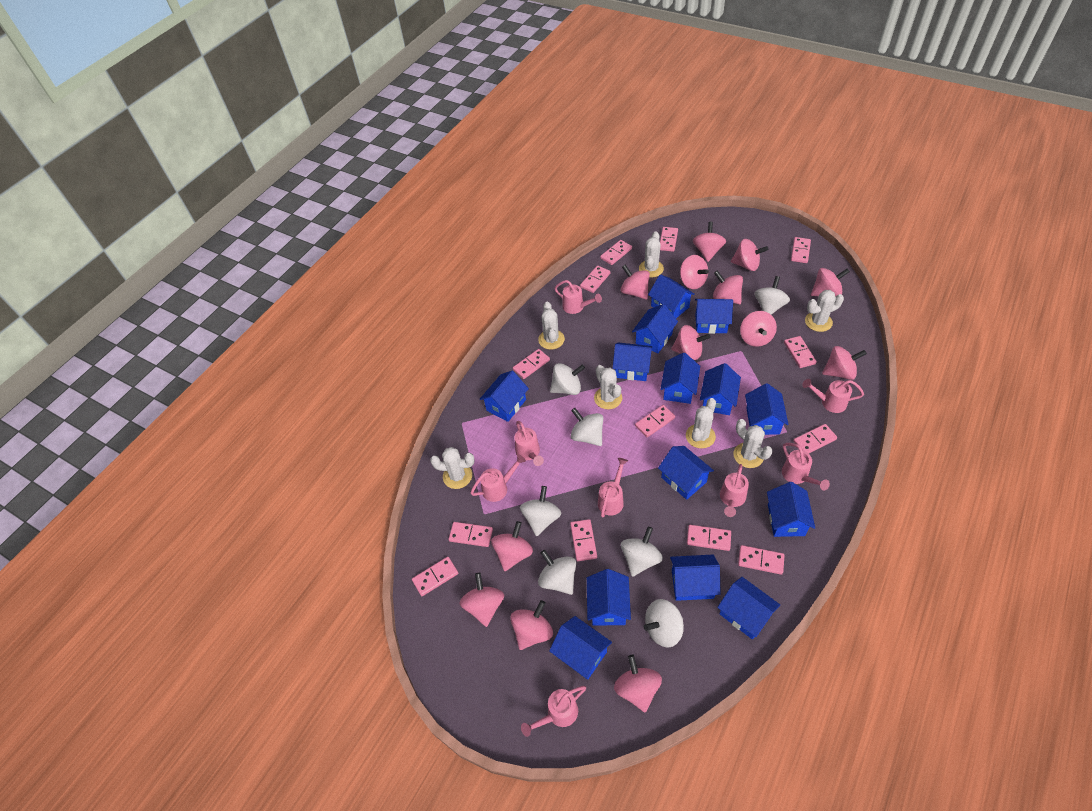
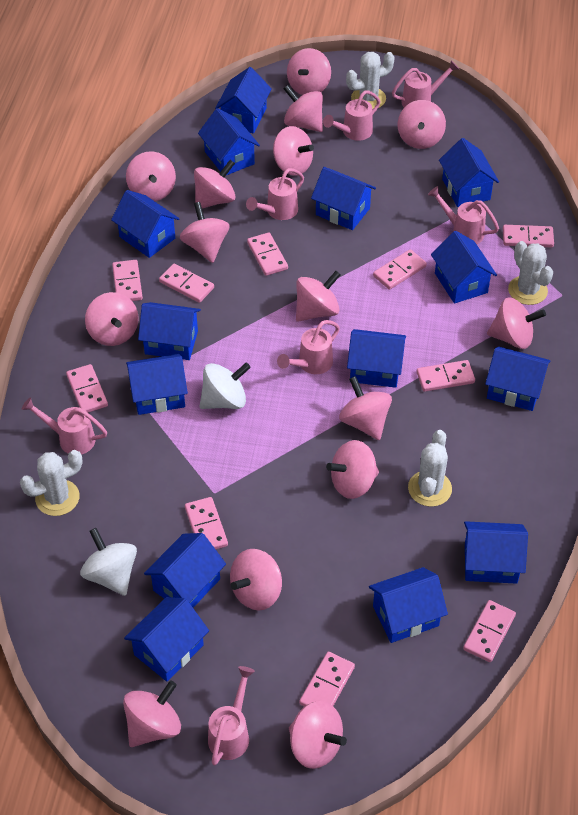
pink domino: 13 -> 10
pink spinning top: 13 -> 15
pink watering can: 8 -> 7
white cactus: 7 -> 4
white spinning top: 7 -> 2

